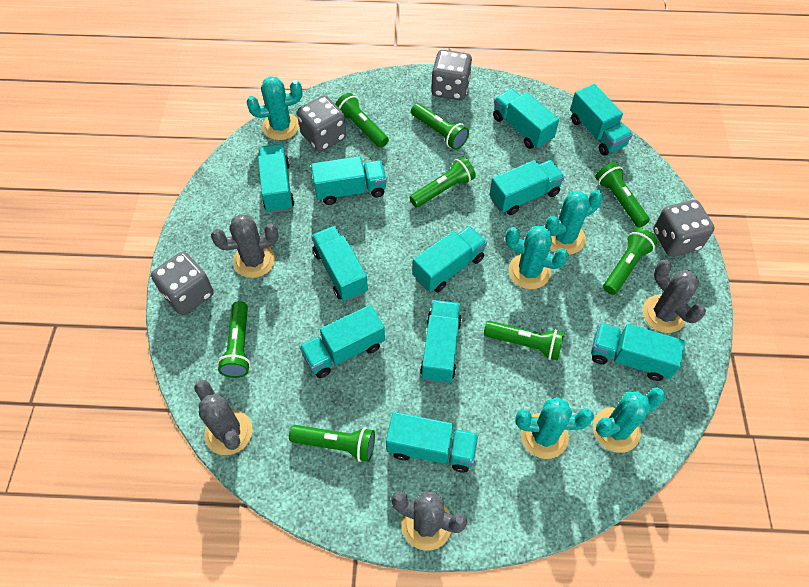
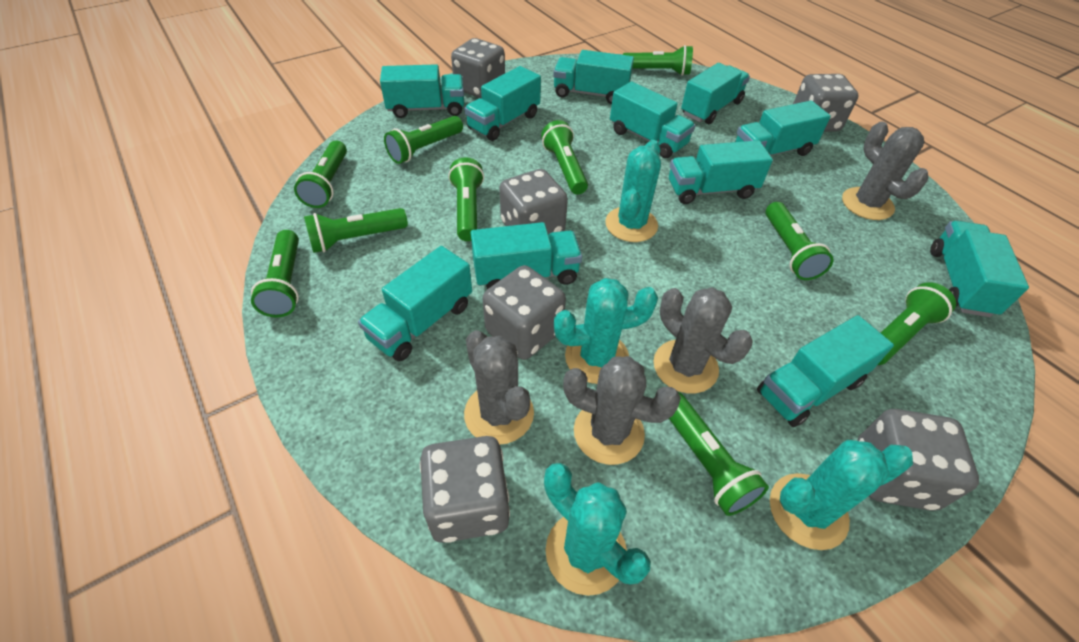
green flashlight: 8 -> 10
grey dice: 4 -> 6
turquoise cactus: 5 -> 4

